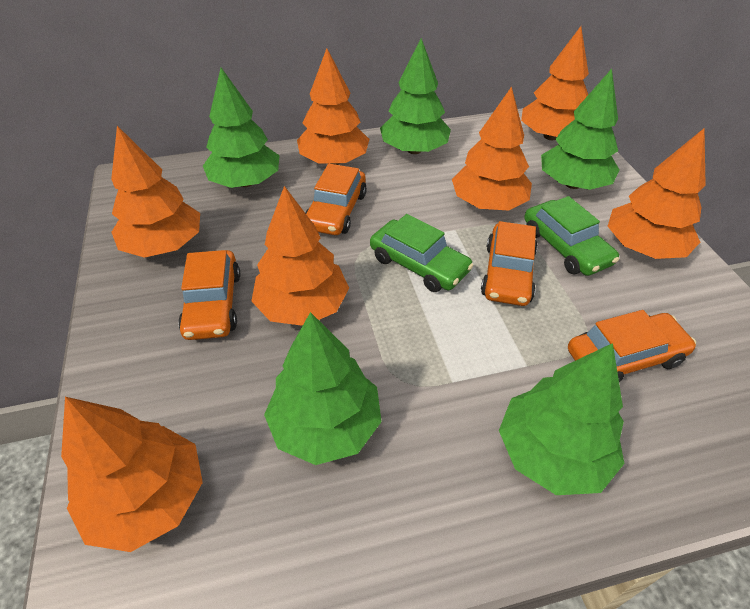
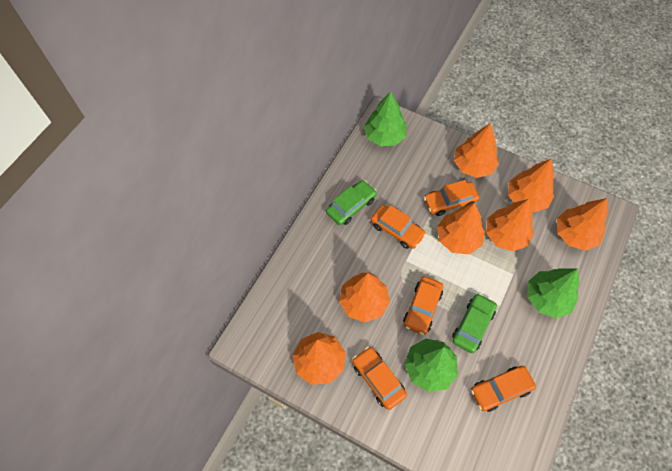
green tree: 5 -> 3
orange car: 4 -> 5

